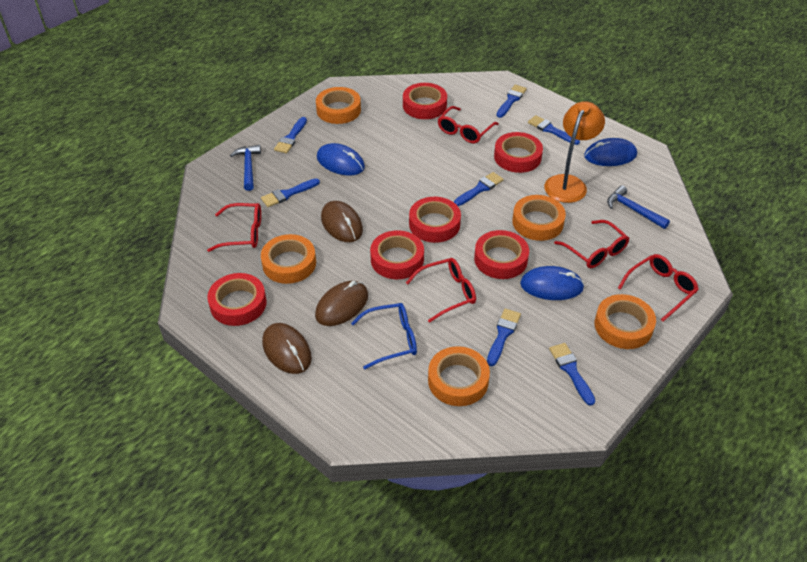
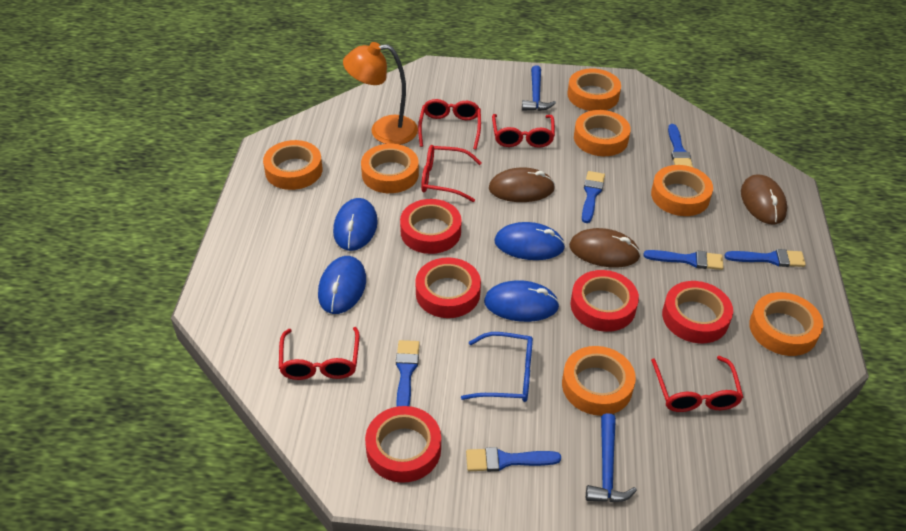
blue brush: 7 -> 6
blue mouse: 3 -> 4
orange tape: 5 -> 7
red tape: 6 -> 5

